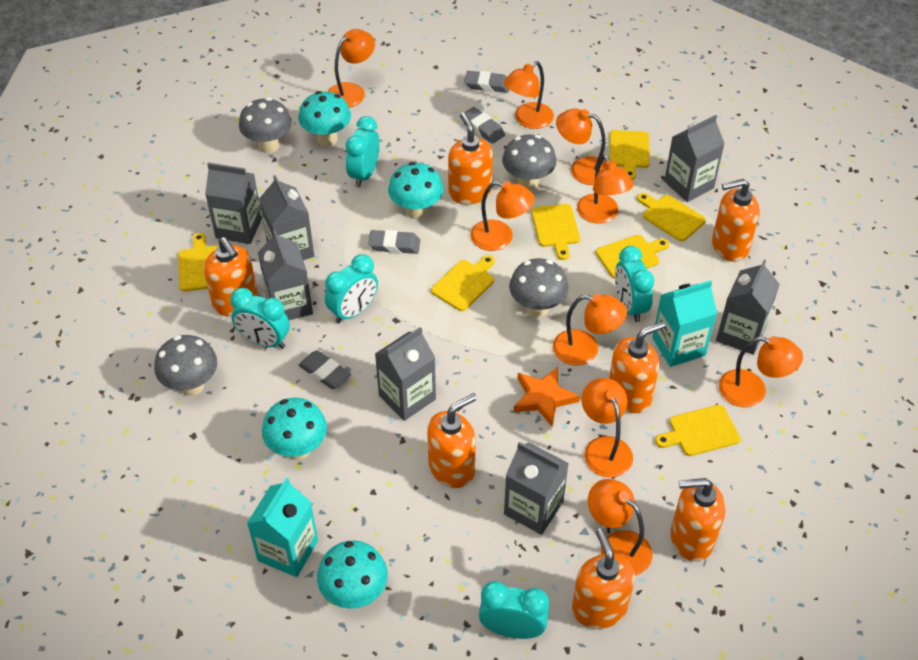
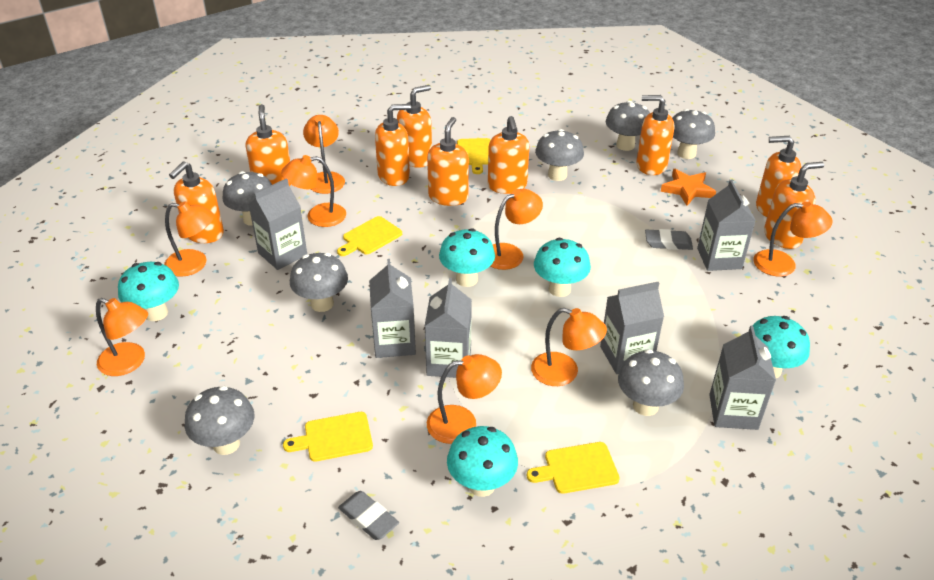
grey carton: 7 -> 6
grey eraser: 4 -> 2
grey mushroom: 4 -> 7
orange lamp: 9 -> 8
orange soap dispenser: 7 -> 9
turquoise carton: 2 -> 0
turquoise clock: 5 -> 0
turquoise mushroom: 4 -> 5
yellow cutting board: 7 -> 4

